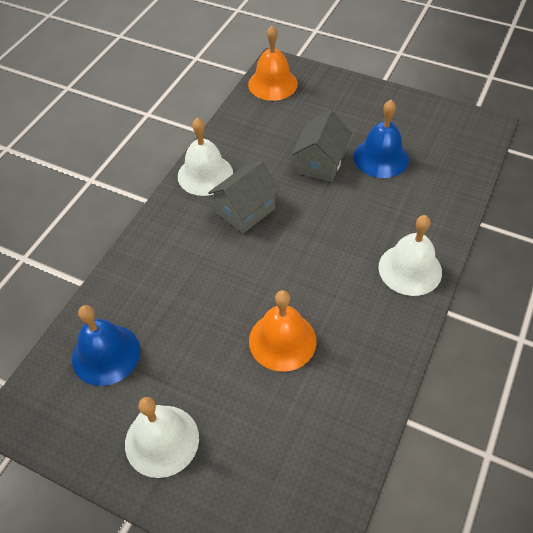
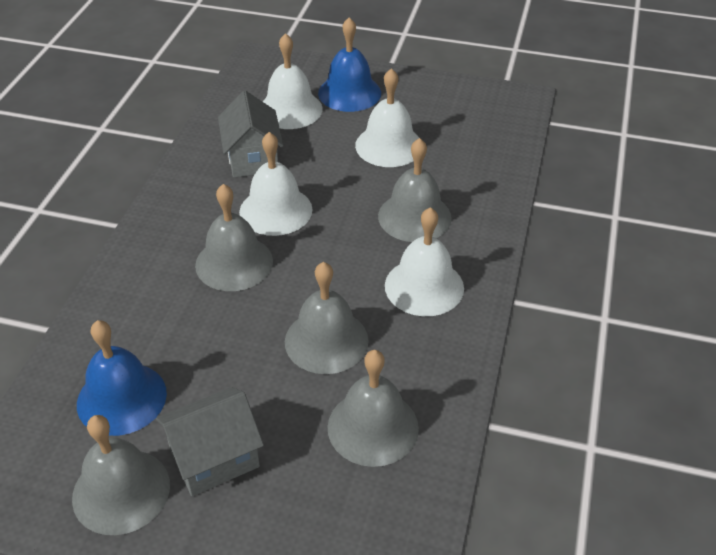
grey bell: 0 -> 5
orange bell: 2 -> 0
white bell: 3 -> 4

